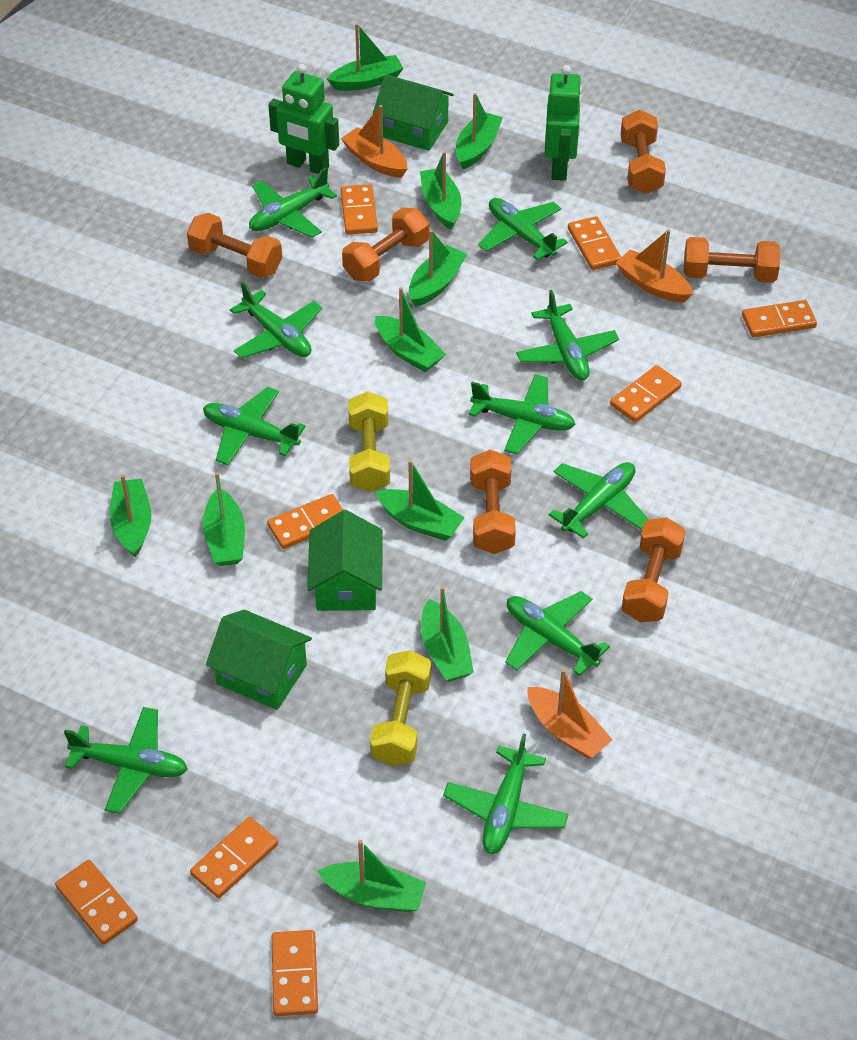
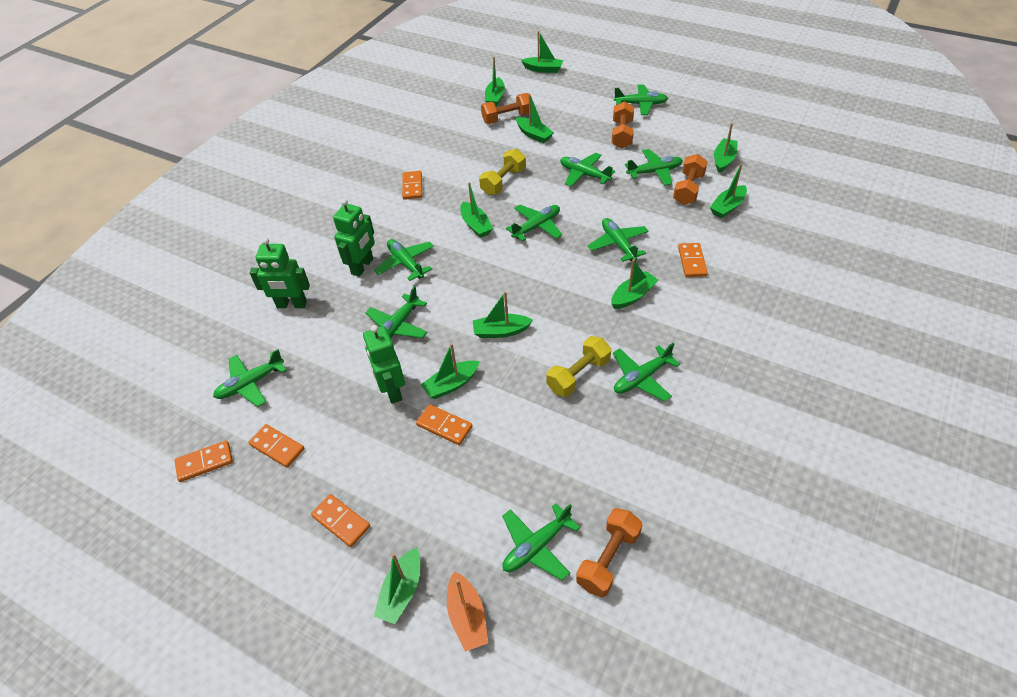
green house: 3 -> 0
green robot: 2 -> 3
orange boat: 3 -> 1
orange domino: 8 -> 6
orange dumbbell: 6 -> 4

